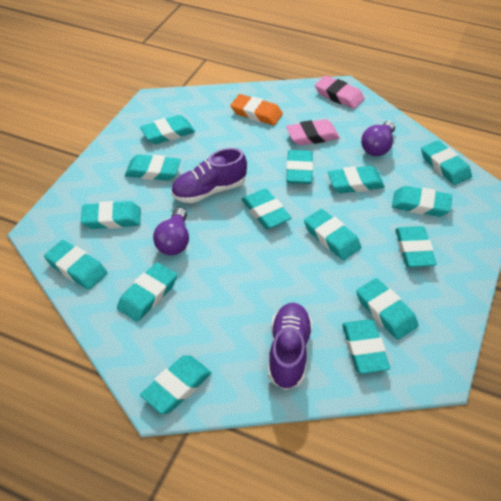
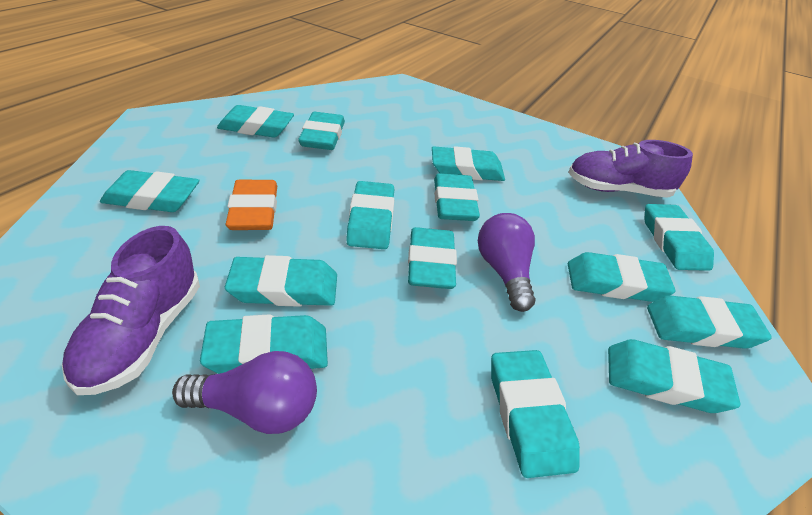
pink eraser: 2 -> 0
turquoise eraser: 15 -> 14

